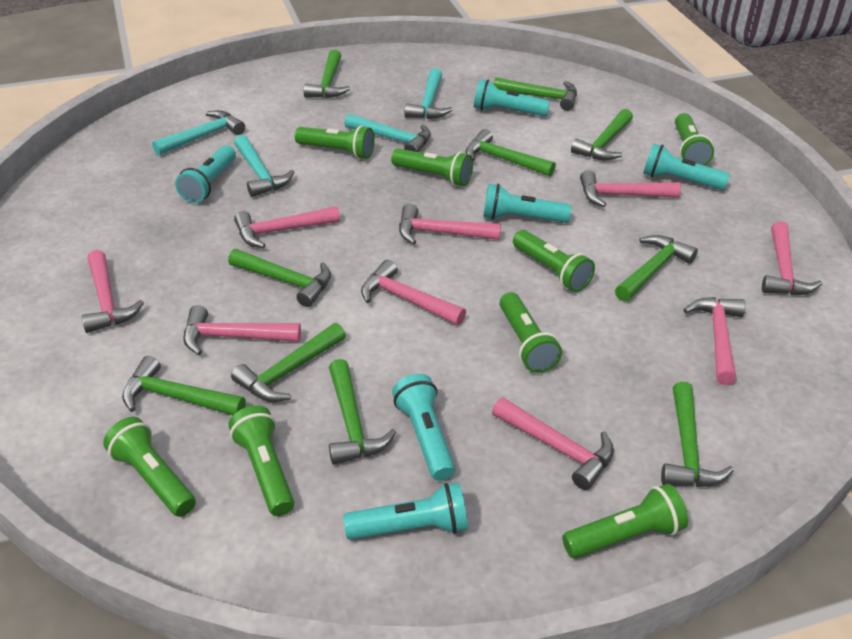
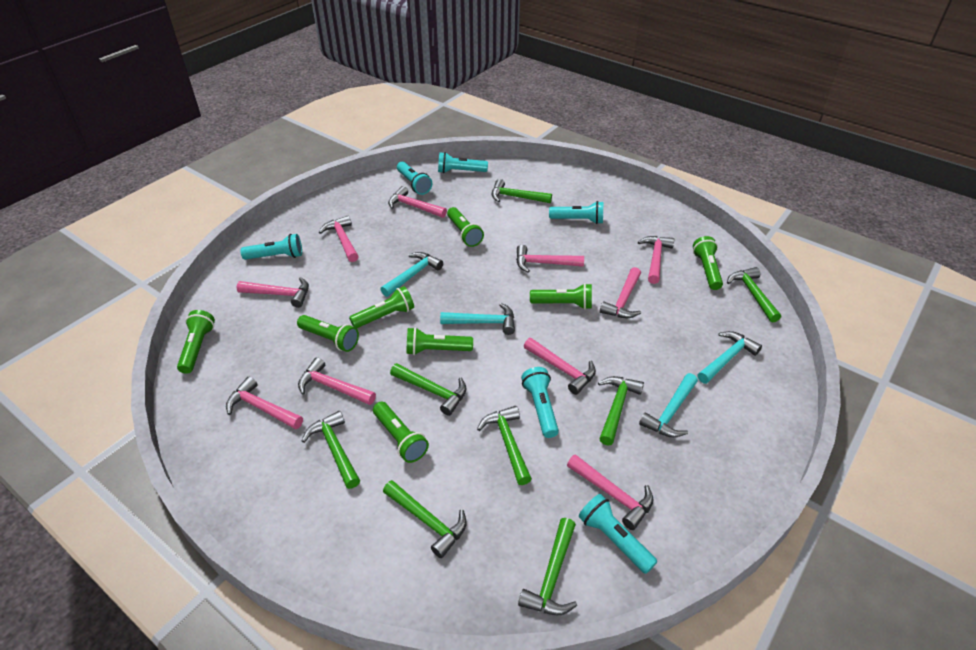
green hammer: 10 -> 8
pink hammer: 9 -> 10

